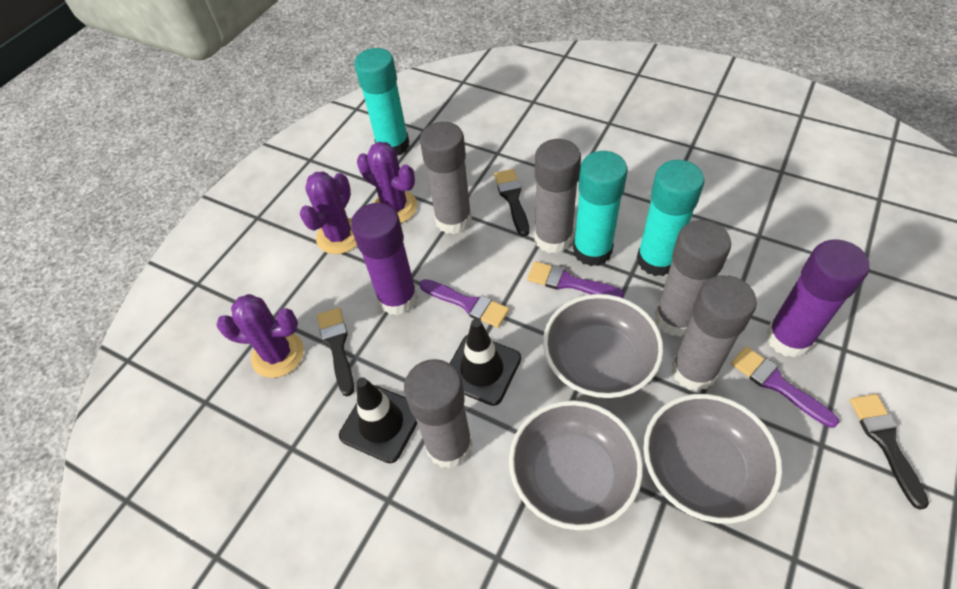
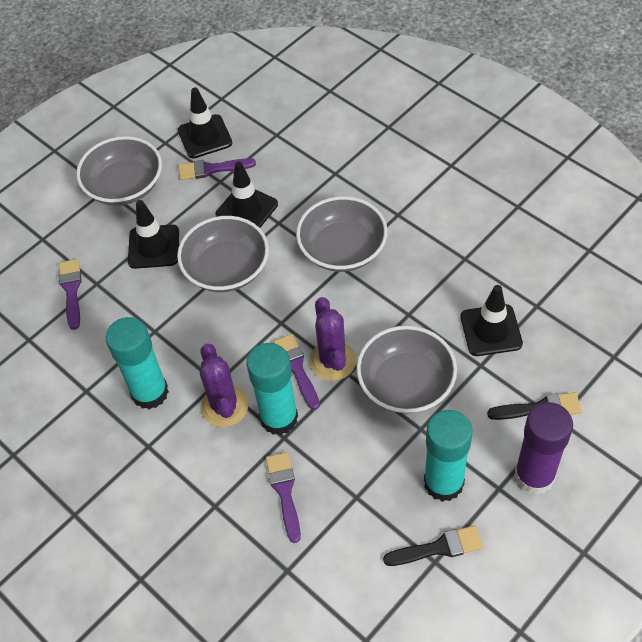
black brush: 3 -> 2
black traffic cone: 2 -> 4
grey bowl: 3 -> 4
grey glue stick: 5 -> 0
purple brush: 3 -> 4
purple cactus: 3 -> 2
purple glue stick: 2 -> 1

